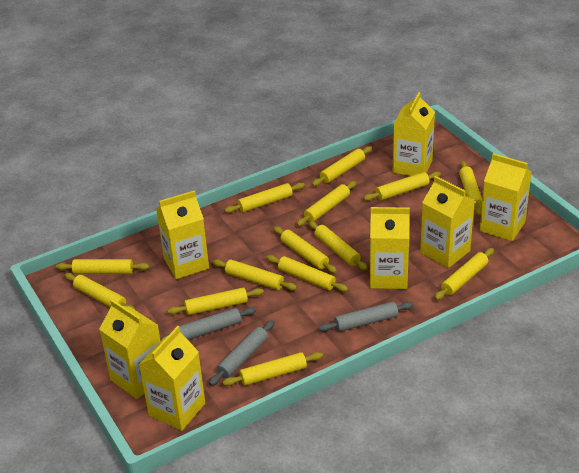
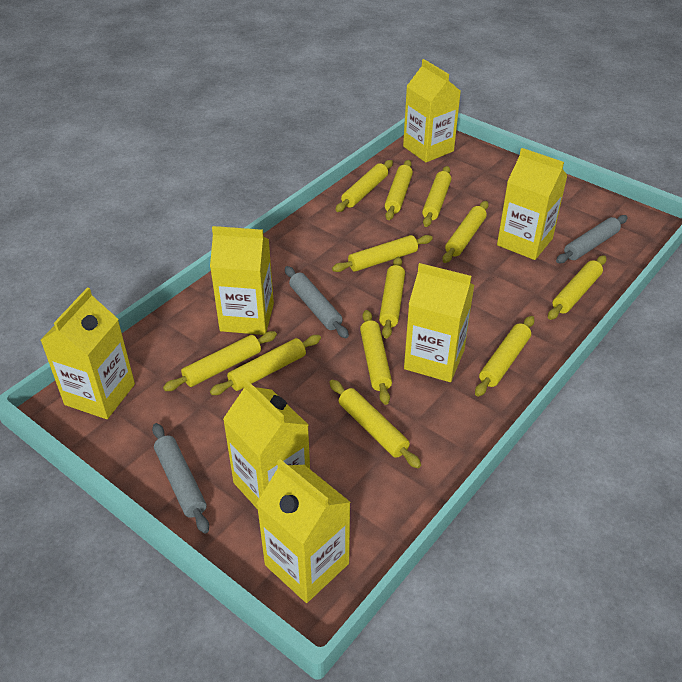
yellow rolling pin: 14 -> 12

